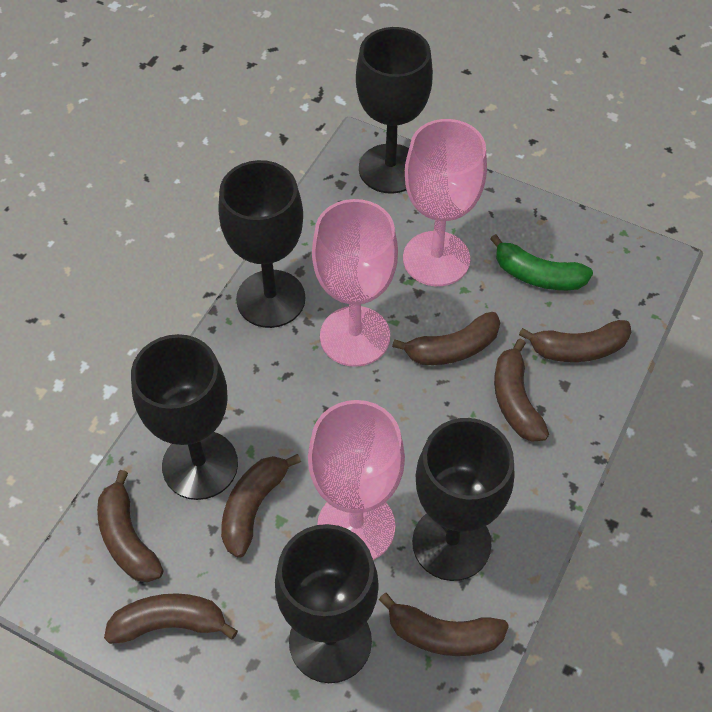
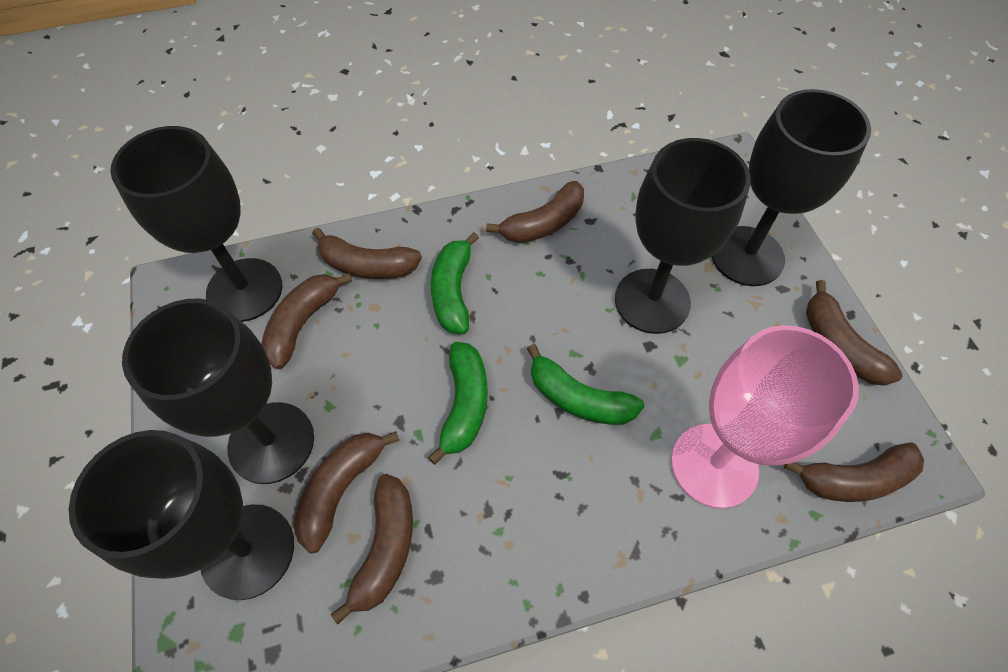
green banana: 1 -> 3
pink goblet: 3 -> 1

